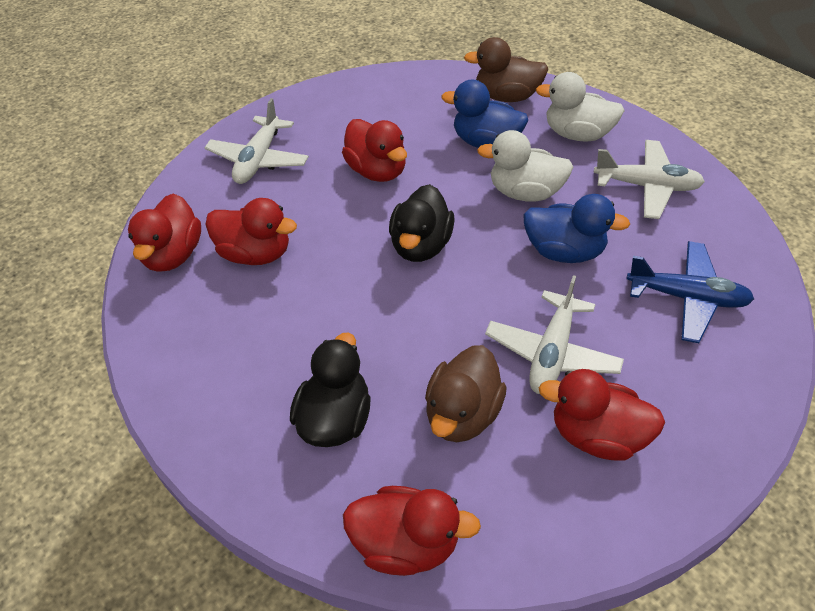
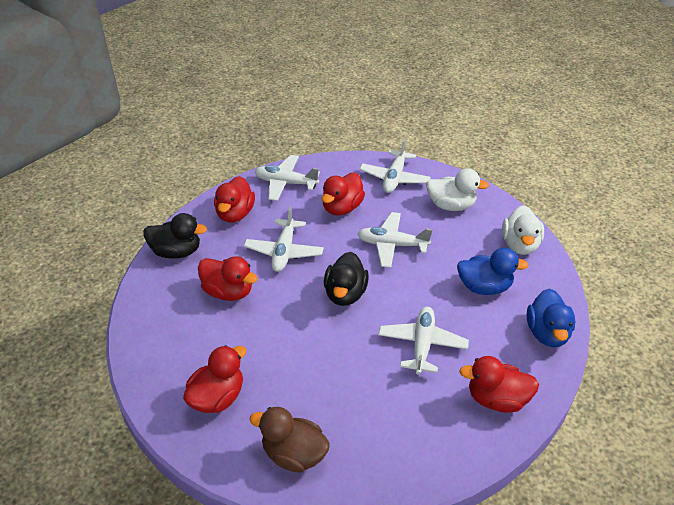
blue plane: 1 -> 0
brown duck: 2 -> 1
white plane: 3 -> 5

